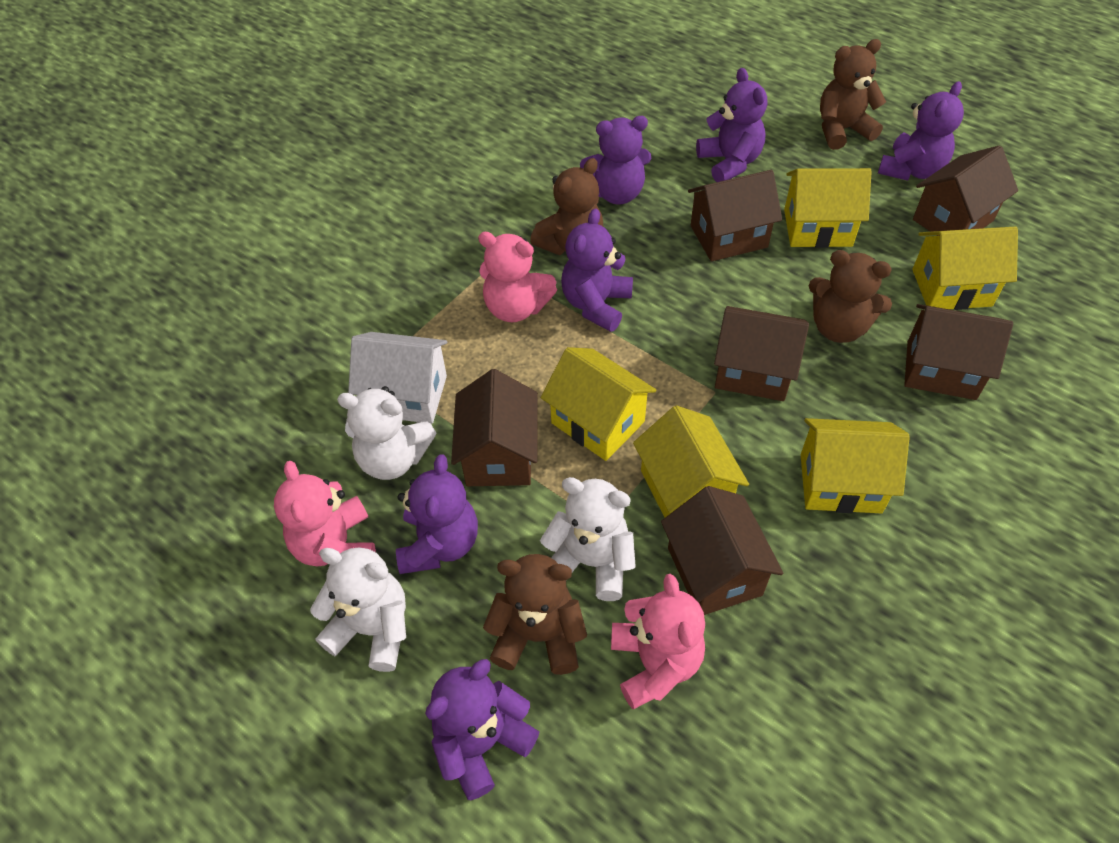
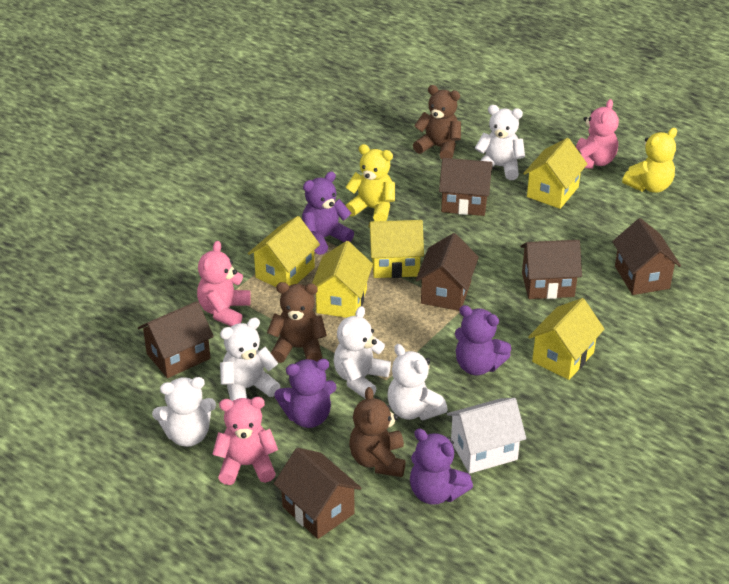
brown teddy bear: 4 -> 3
purple teddy bear: 6 -> 4
white teddy bear: 3 -> 5
yellow teddy bear: 0 -> 2

